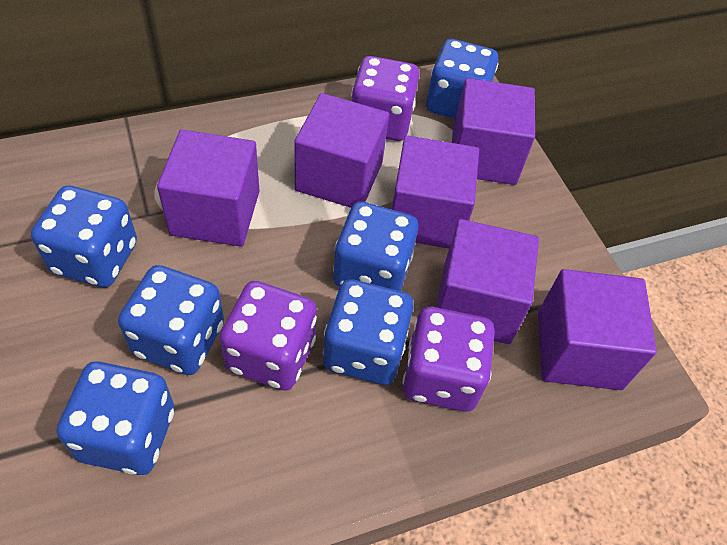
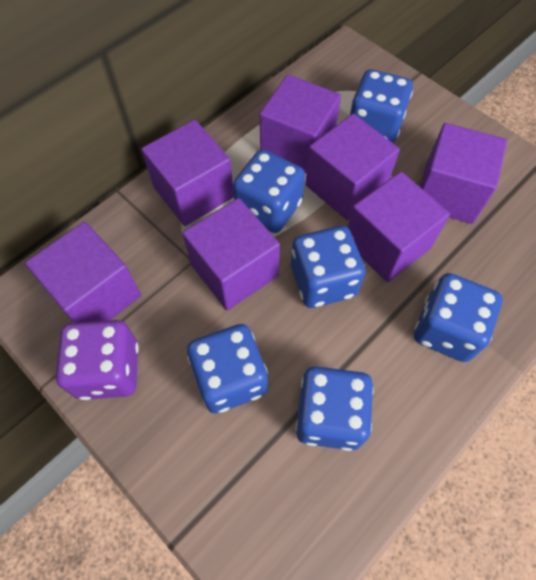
purple cube: 6 -> 7
purple dice: 3 -> 1

